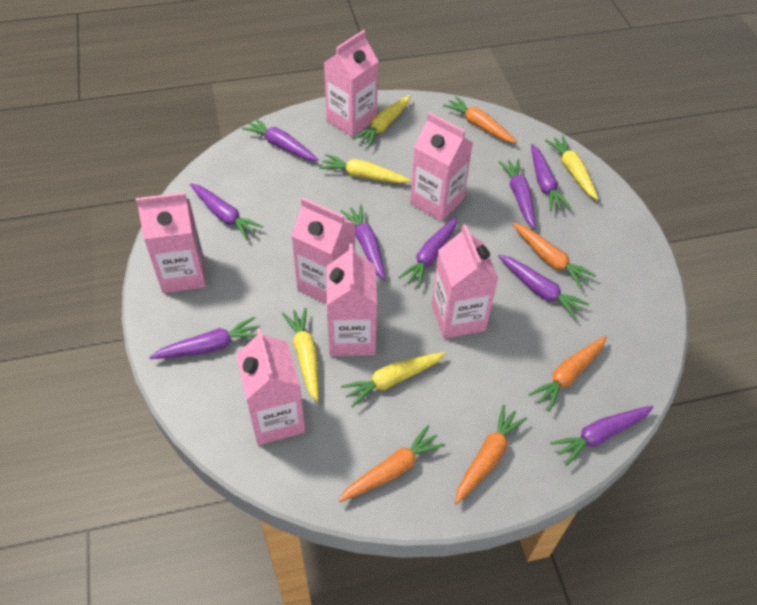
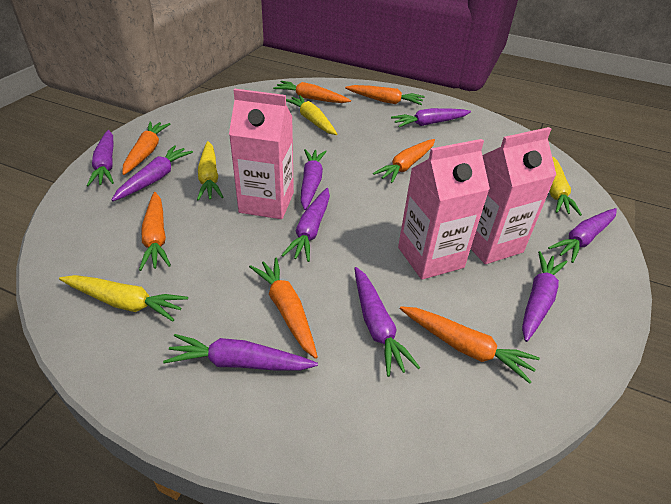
orange carrot: 5 -> 7
pink carton: 7 -> 3
yellow carrot: 5 -> 4

